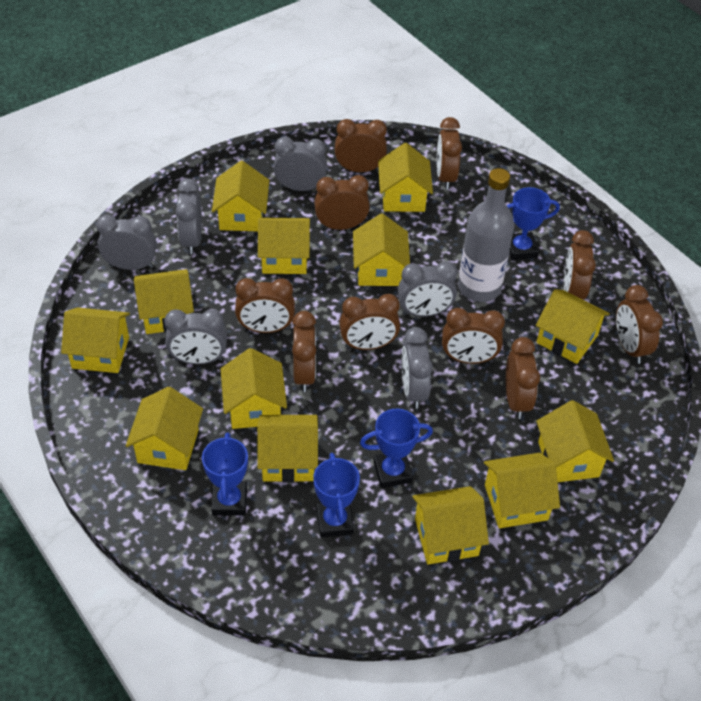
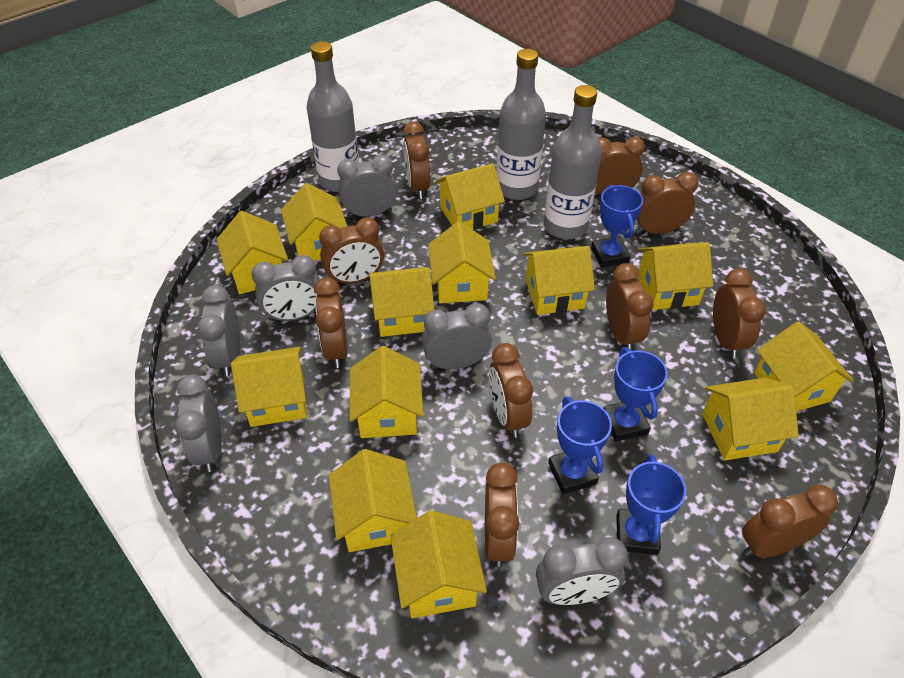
grey bottle: 1 -> 3

